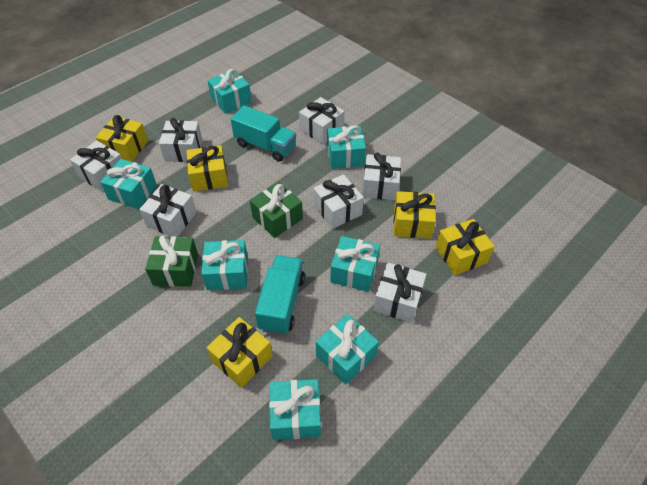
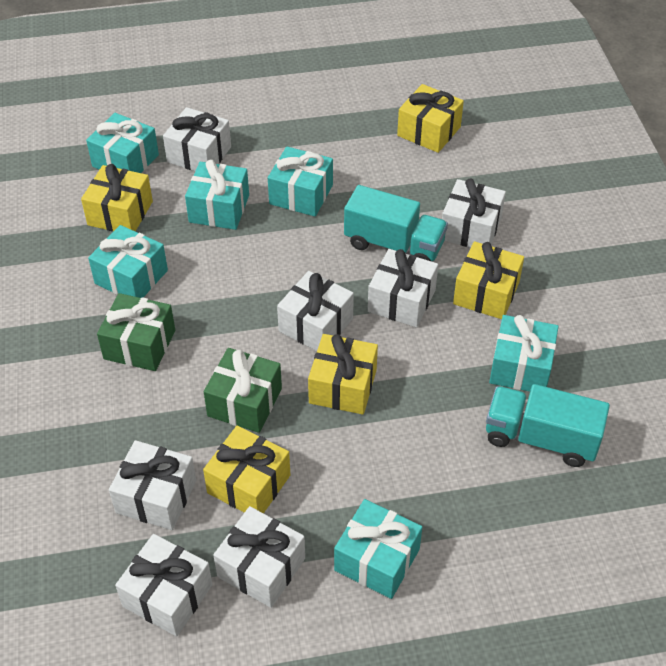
turquoise gift: 7 -> 6

